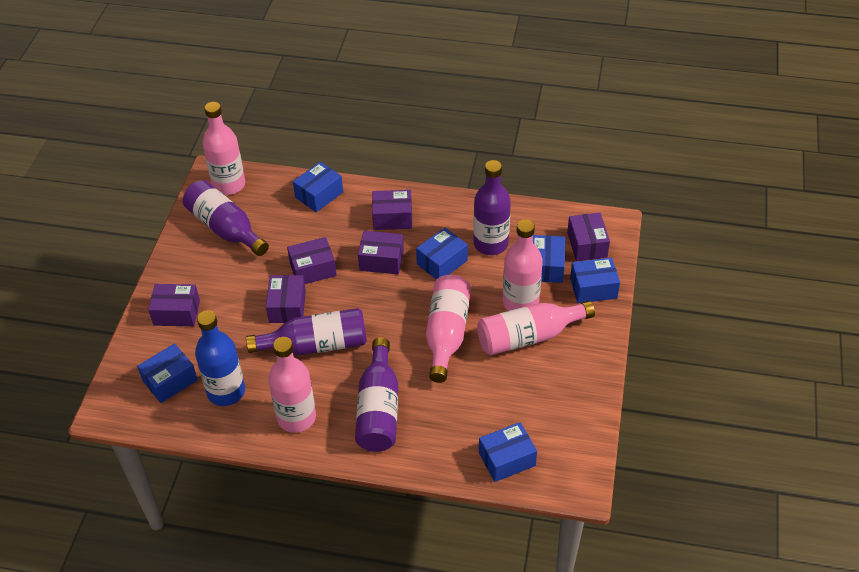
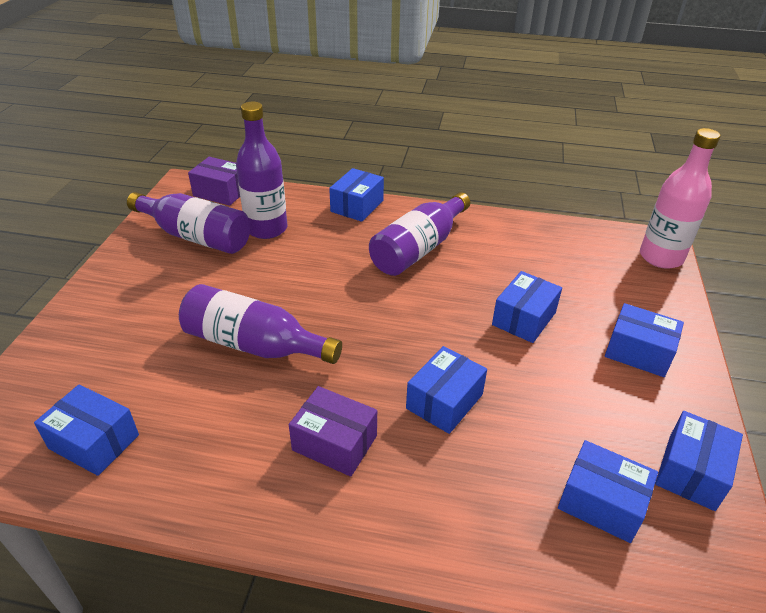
blue bottle: 1 -> 0
blue box: 6 -> 7
pink bottle: 5 -> 1
purple box: 6 -> 2

